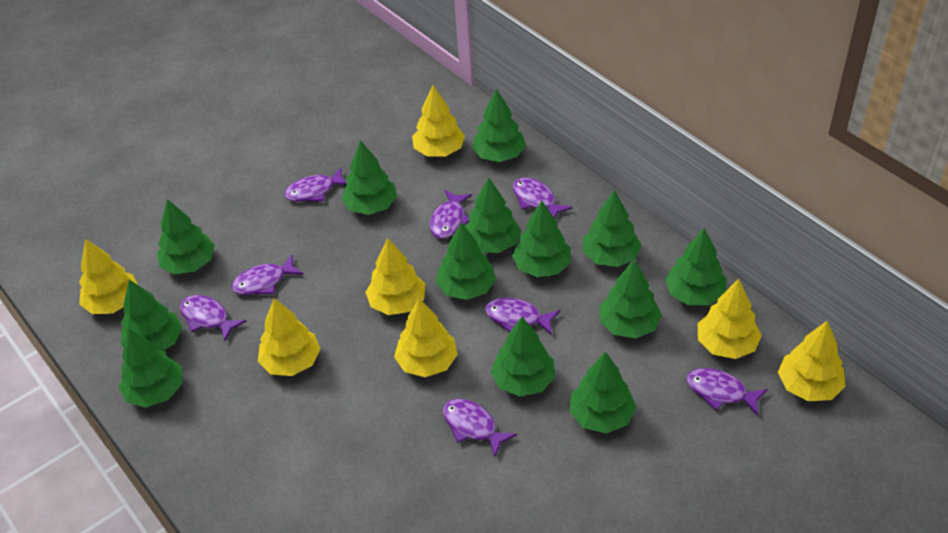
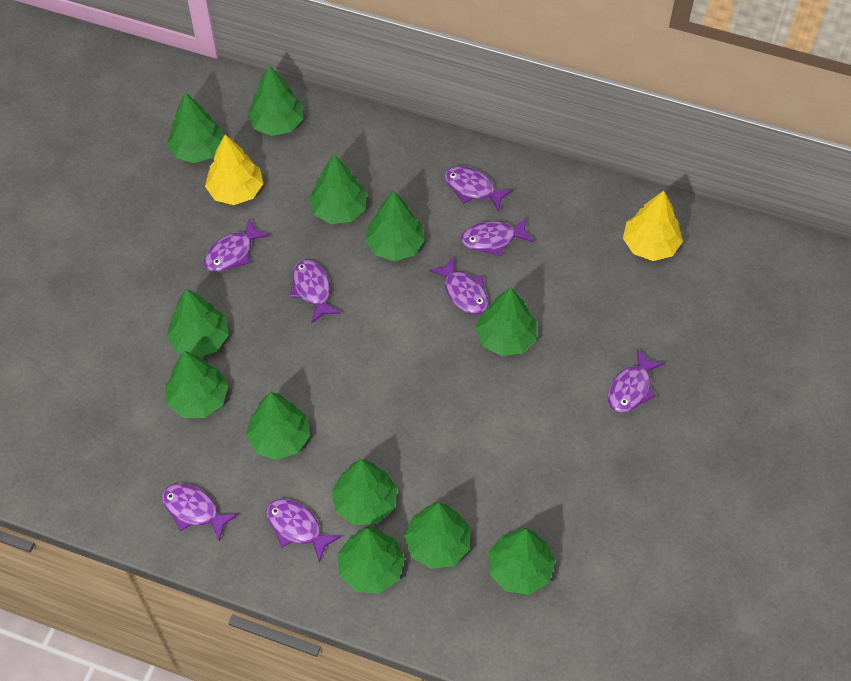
green tree: 13 -> 12
yellow tree: 7 -> 2

